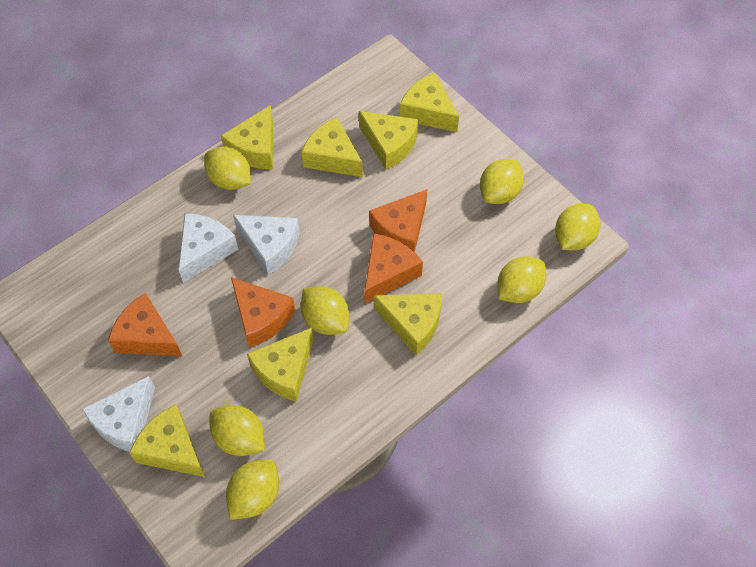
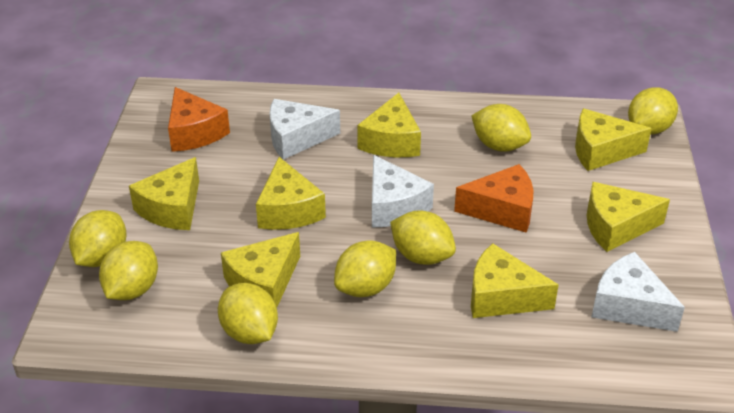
orange cheese: 4 -> 2

